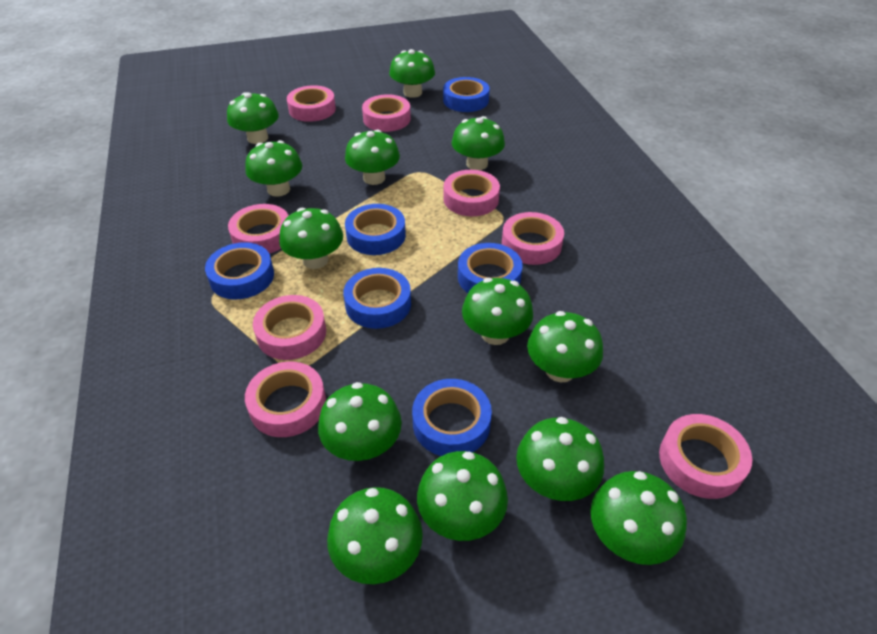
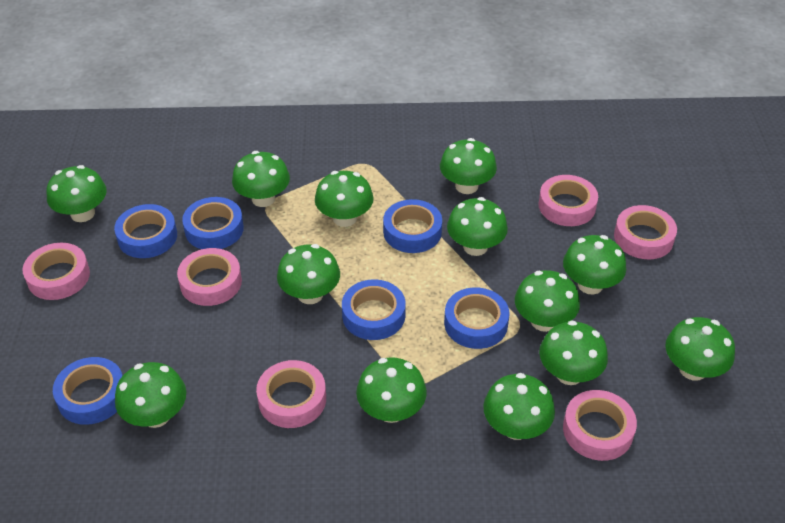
pink tape: 8 -> 6

